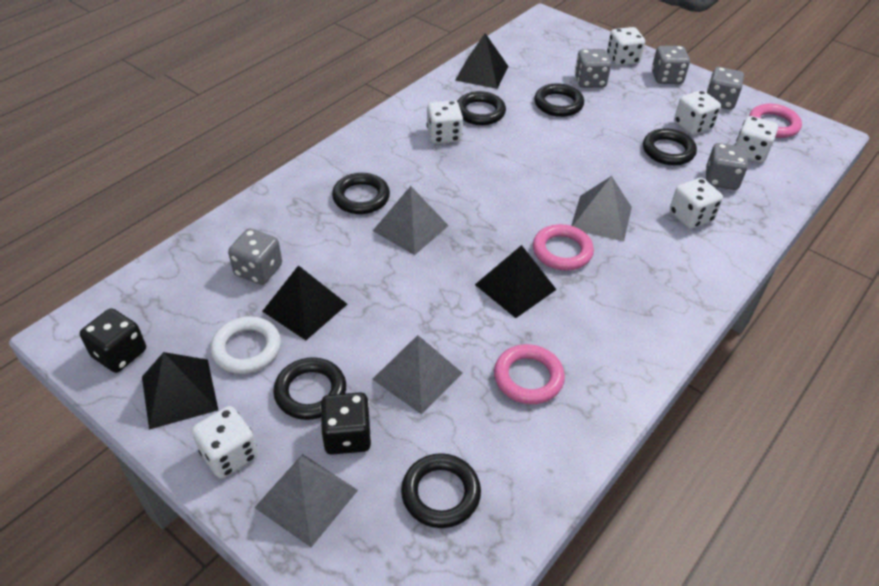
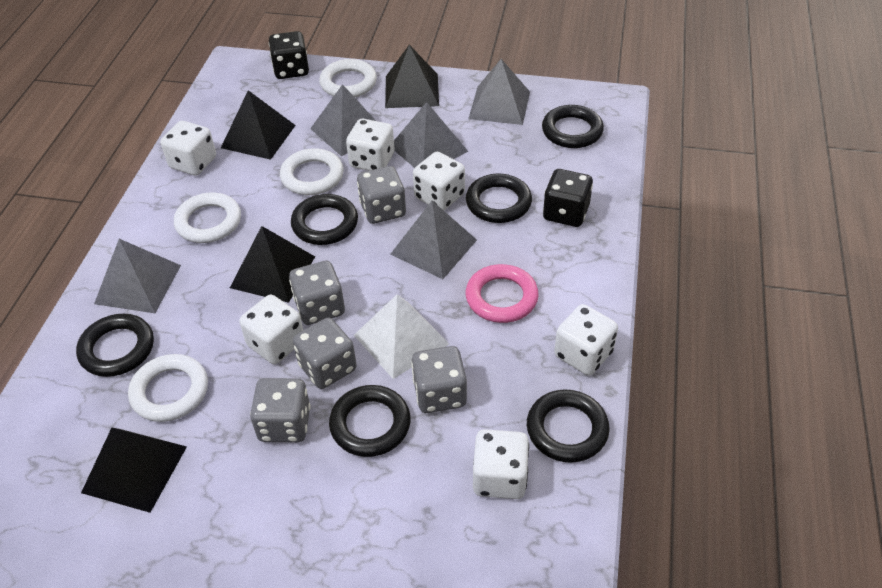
grey pyramid: 4 -> 5
pink ring: 3 -> 1
white pyramid: 0 -> 1
white ring: 1 -> 4

